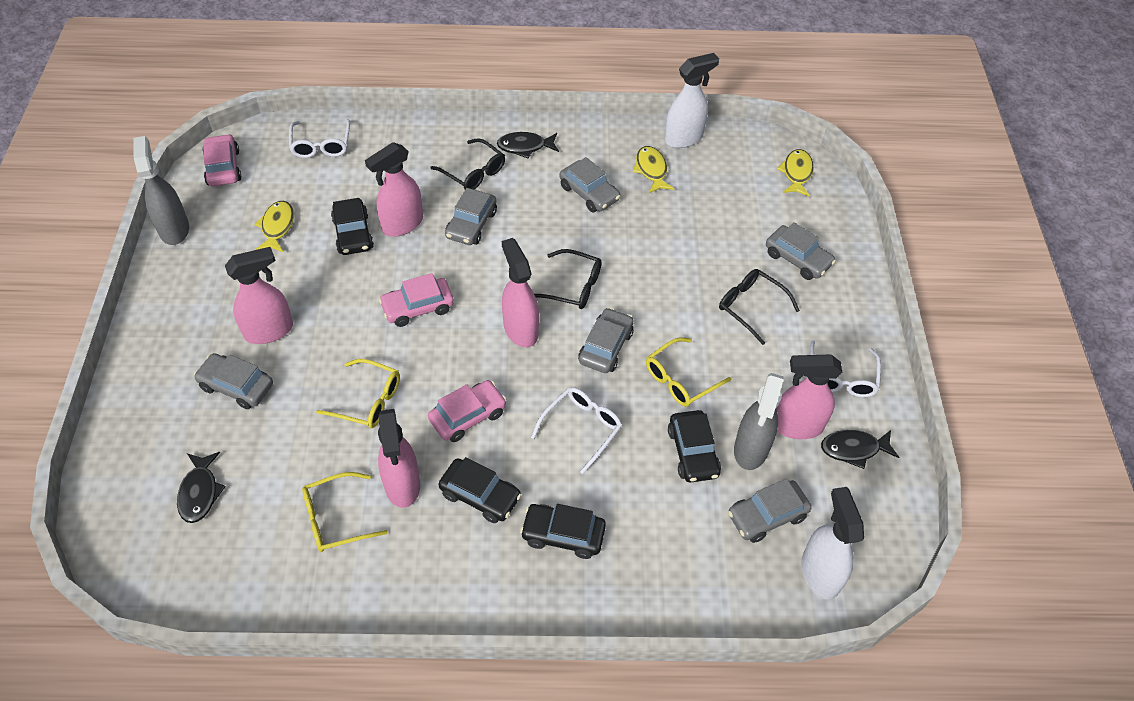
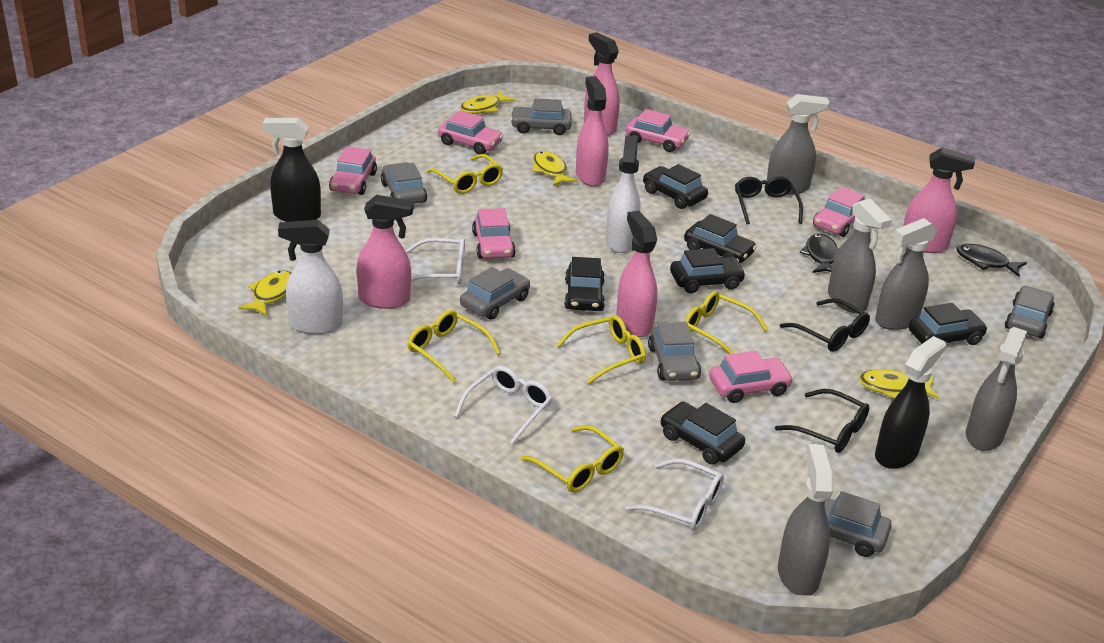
black car: 4 -> 6
black fish: 3 -> 2
black spray bottle: 0 -> 2
grey spray bottle: 2 -> 5
pink car: 3 -> 6
yellow fish: 3 -> 4
yellow glasses: 3 -> 5

